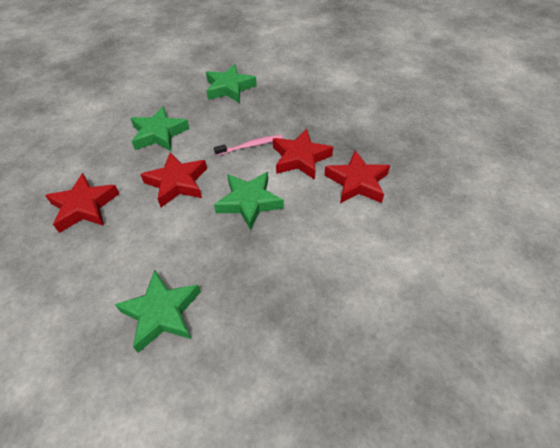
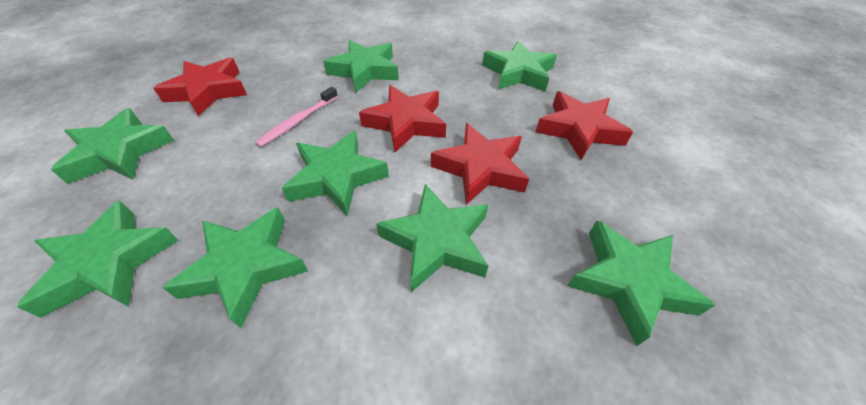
green star: 4 -> 8

